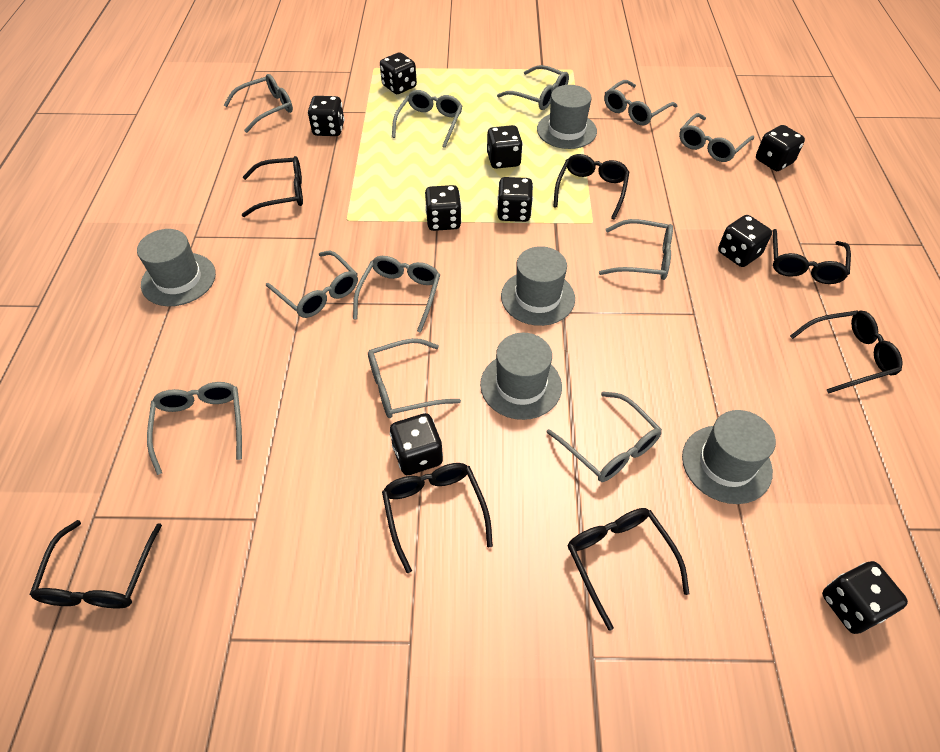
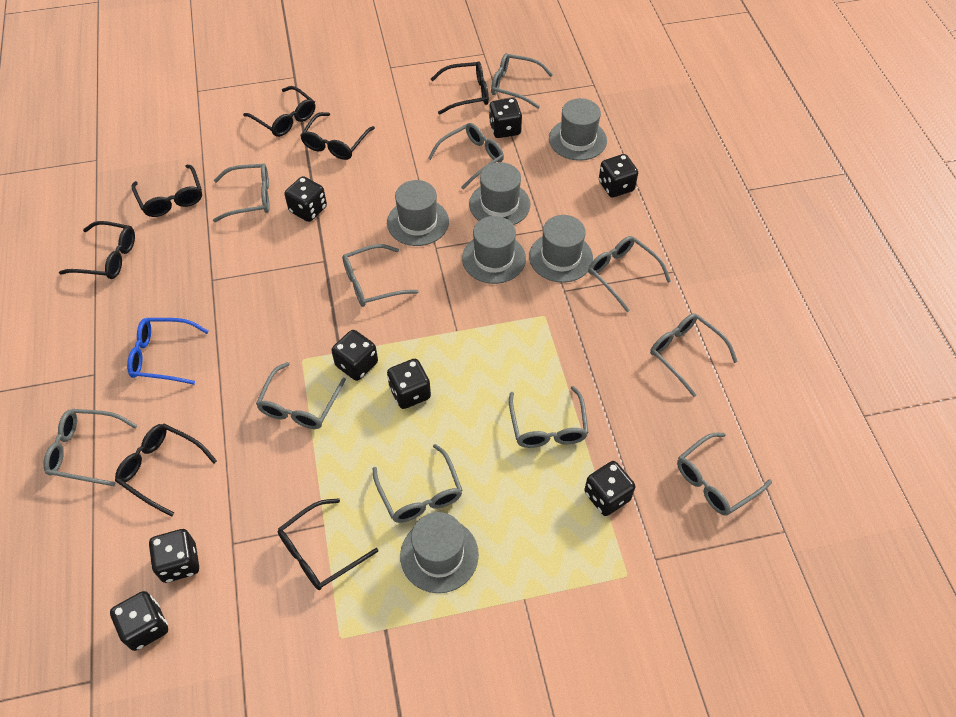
black dice: 9 -> 8
blue glasses: 0 -> 1
grey hat: 5 -> 6

